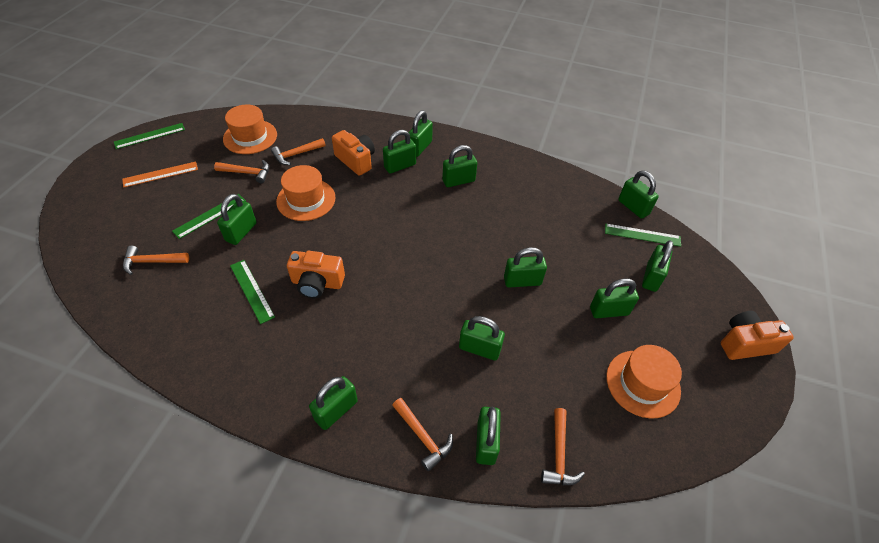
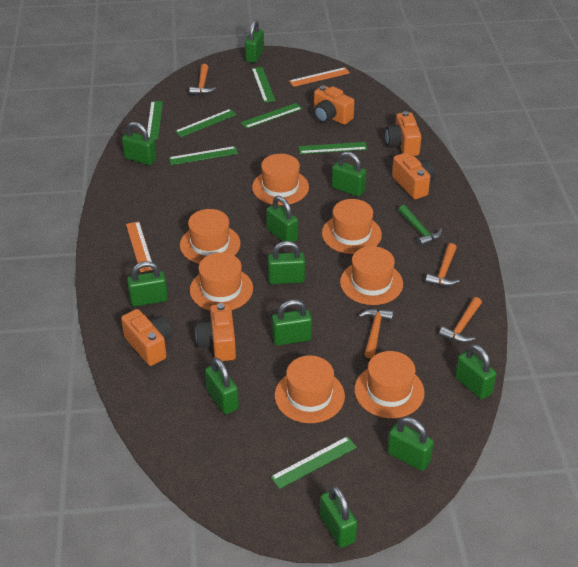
green hammer: 0 -> 1
green ruler: 4 -> 7
orange camera: 3 -> 5
orange hammer: 5 -> 4
orange hat: 3 -> 7
orange ruler: 1 -> 2

